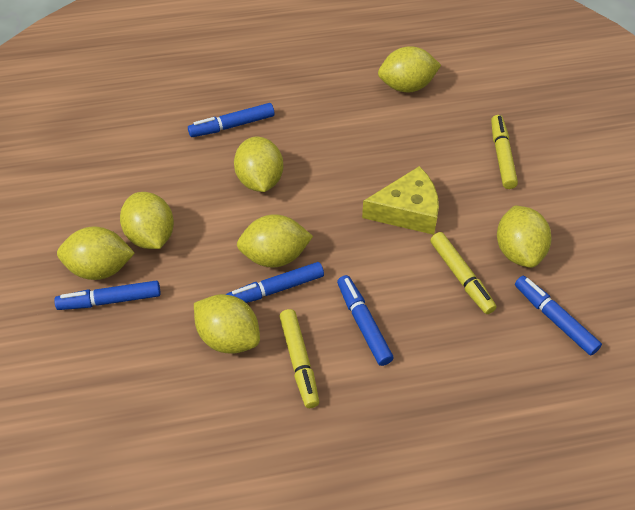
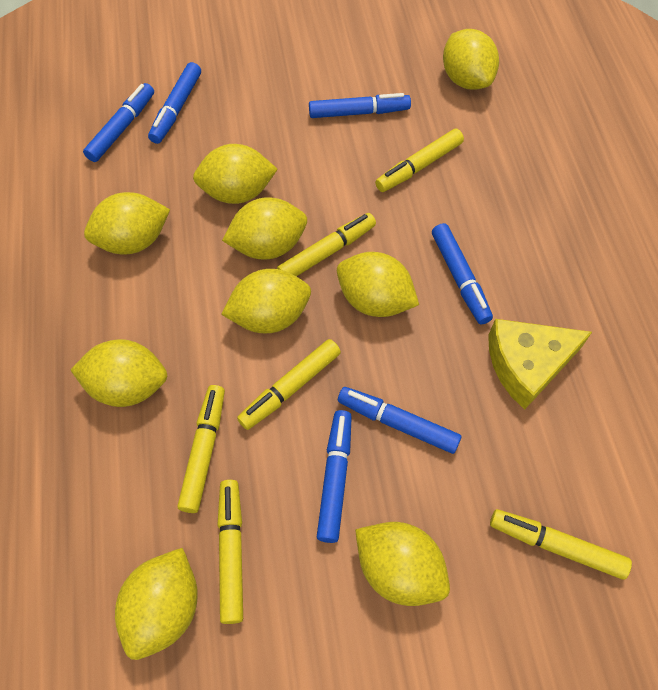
blue marker: 5 -> 6
yellow lemon: 7 -> 9
yellow marker: 3 -> 6

